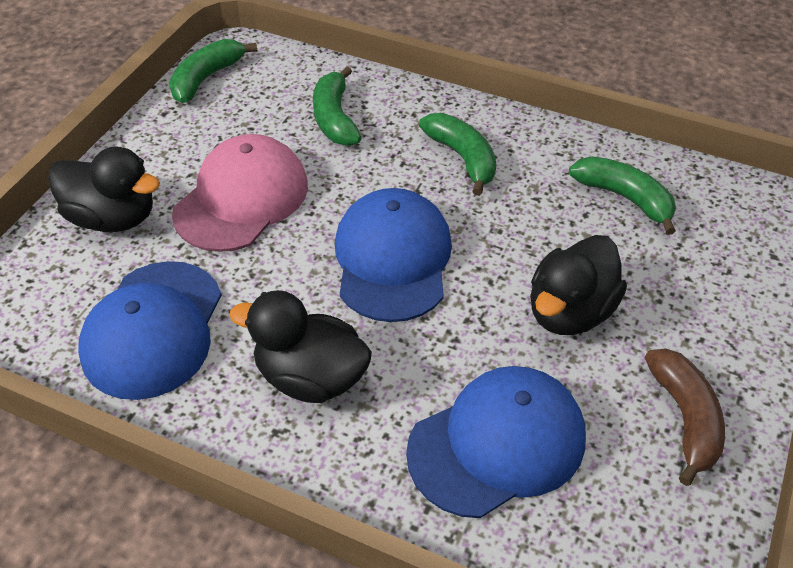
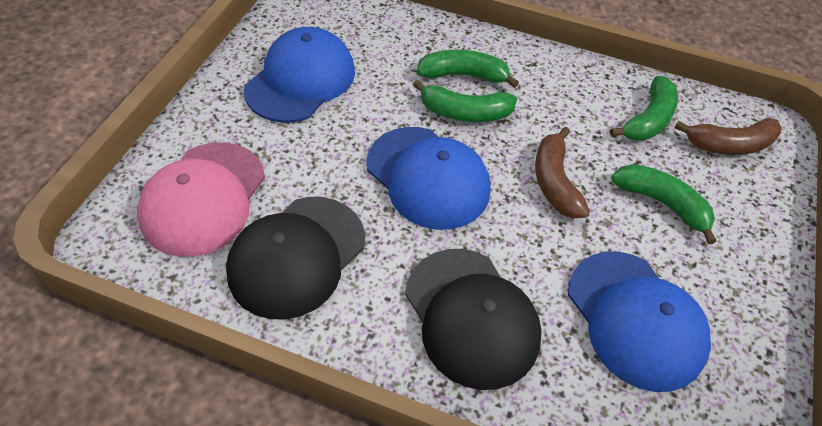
black cap: 0 -> 2
black duck: 3 -> 0
brown banana: 1 -> 2

